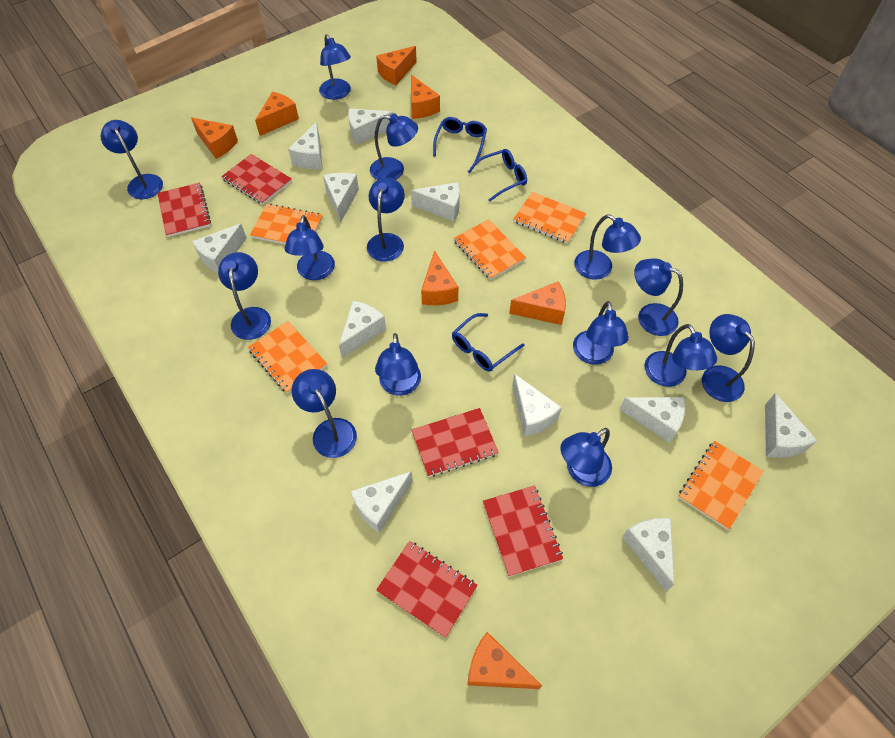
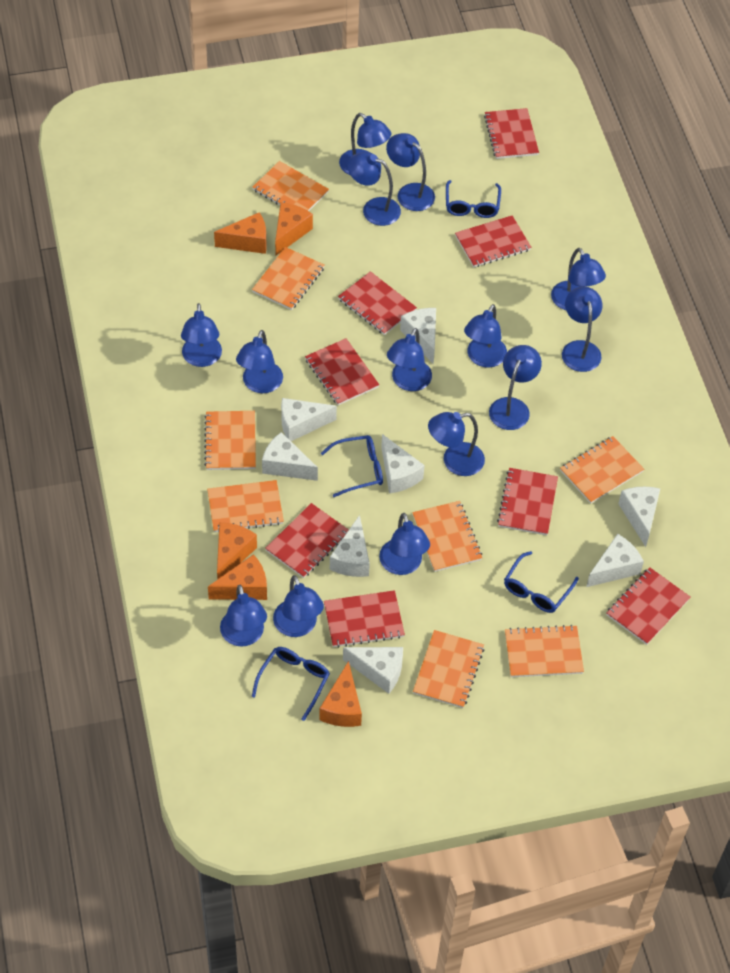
blue glasses: 3 -> 4
orange cheese: 7 -> 5
orange notebook: 5 -> 8
red notebook: 5 -> 8
white cheese: 11 -> 8

